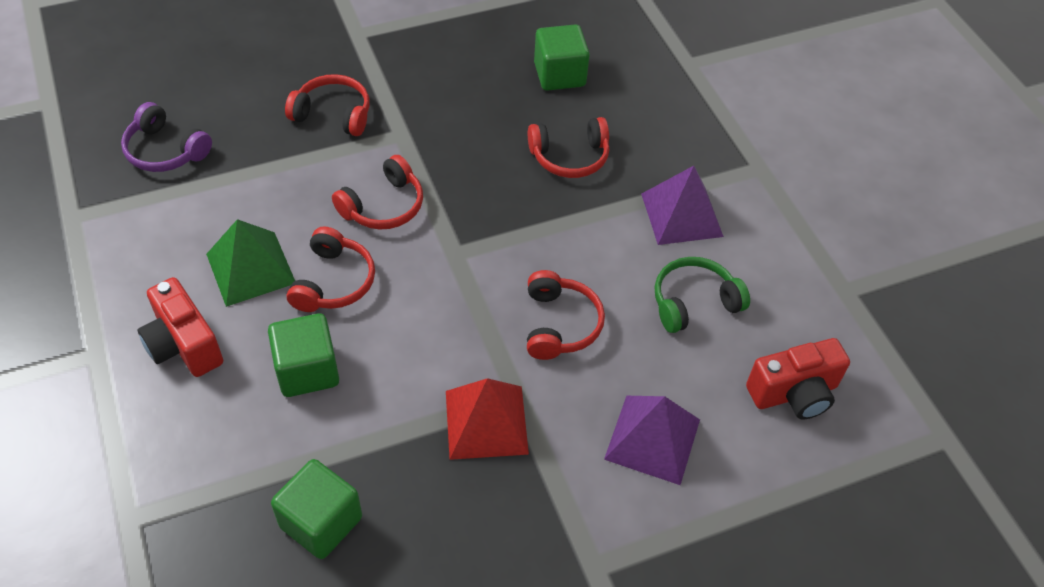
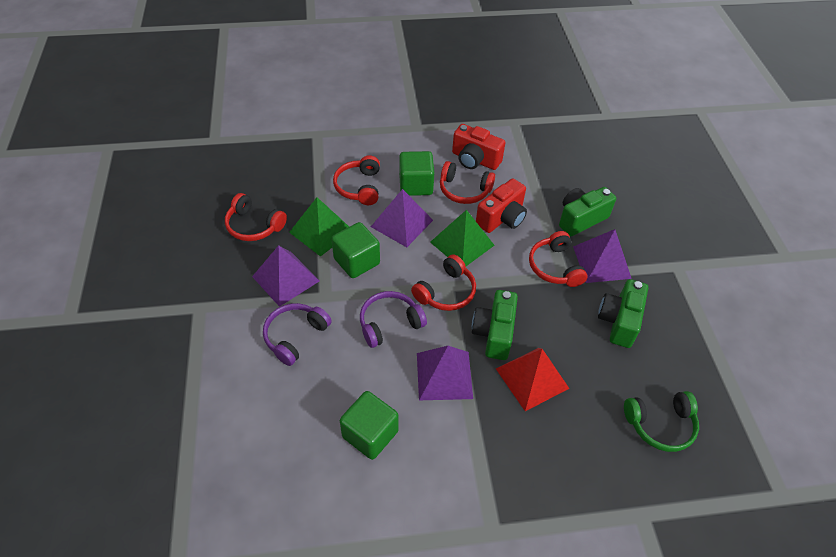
green camera: 0 -> 3
green pyramid: 1 -> 2
purple headphones: 1 -> 2
purple pyramid: 2 -> 4

